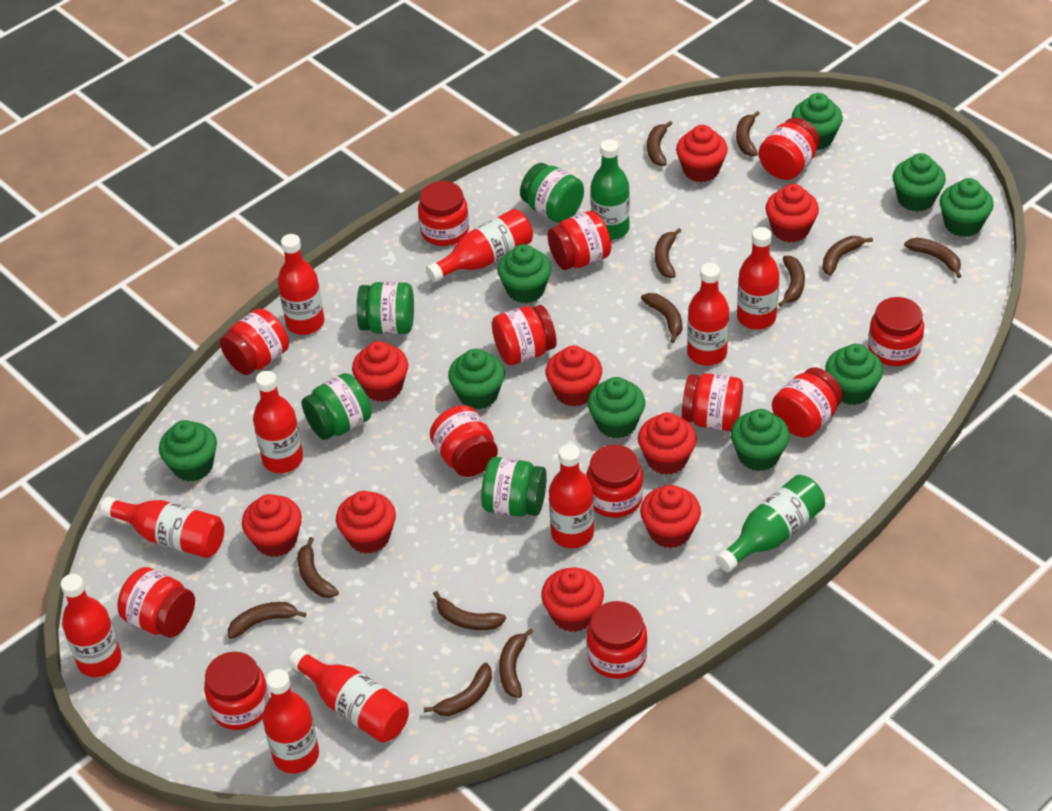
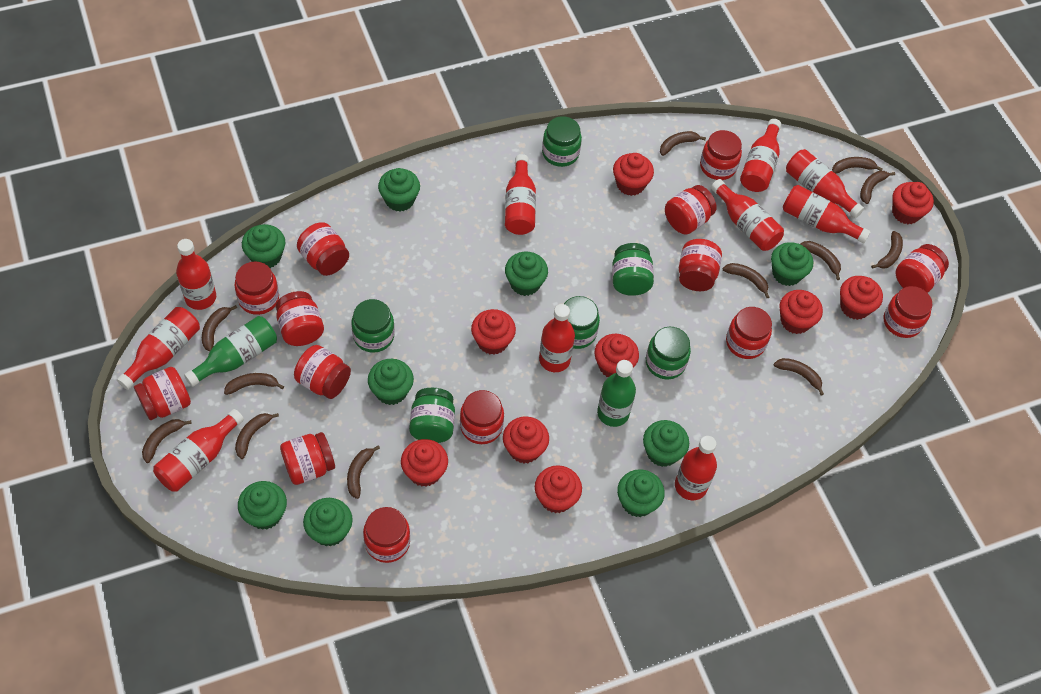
green jar: 4 -> 6
red jar: 13 -> 14

